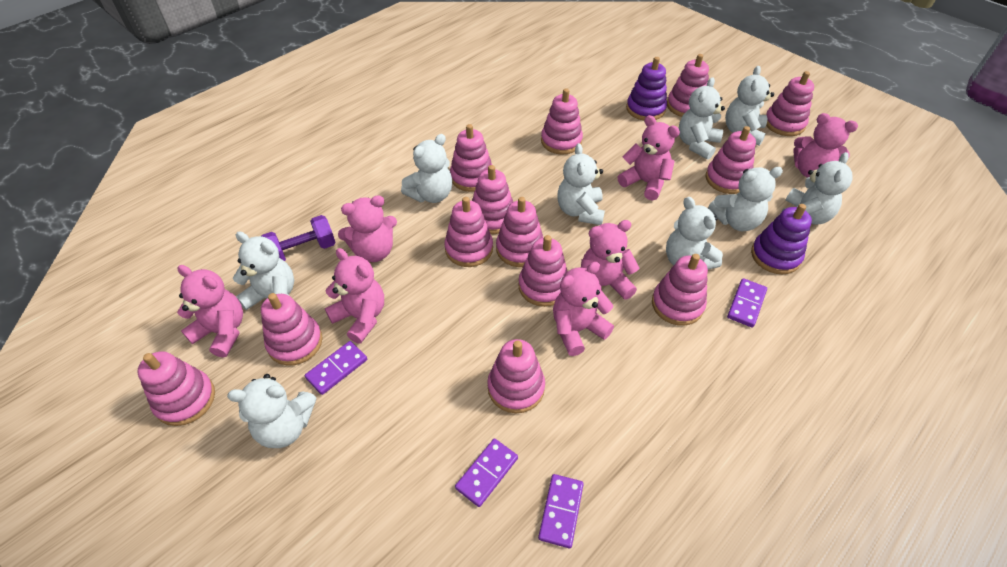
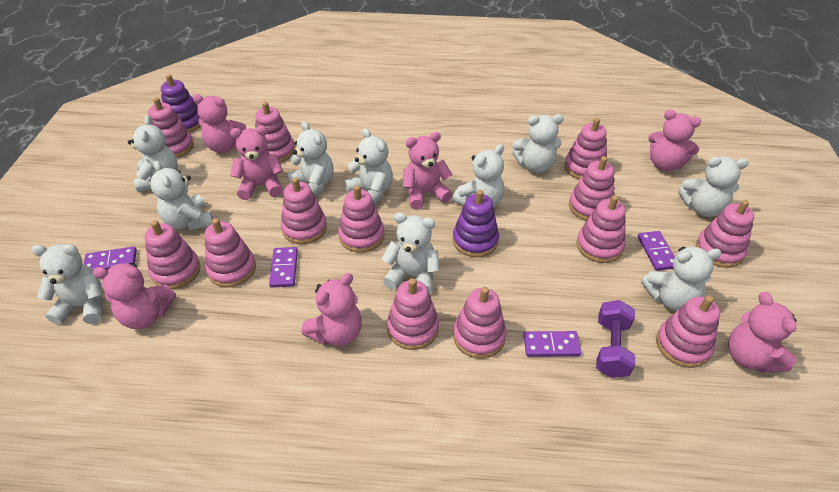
white teddy bear: 9 -> 10

